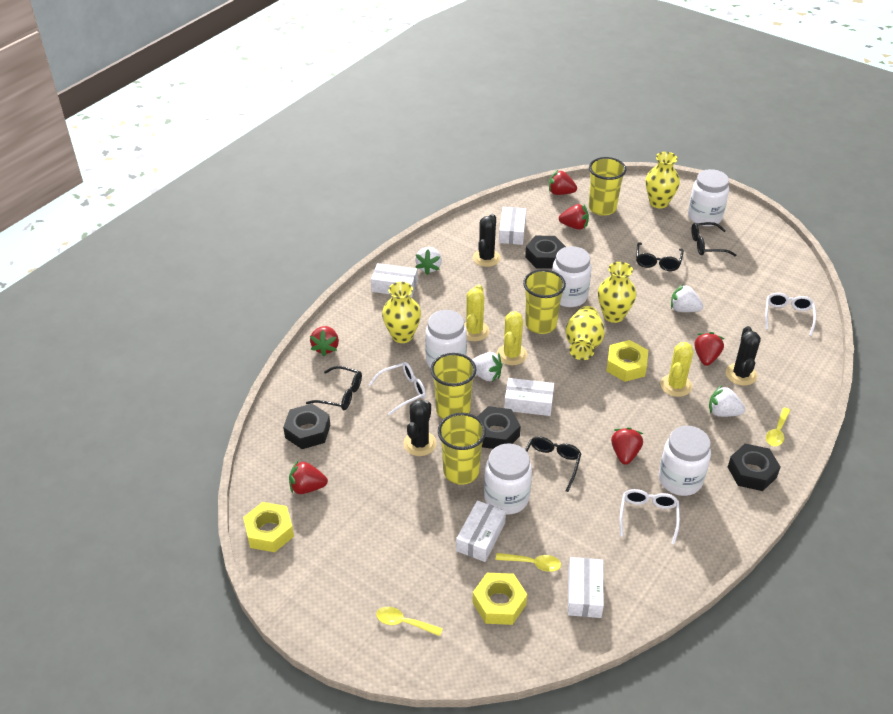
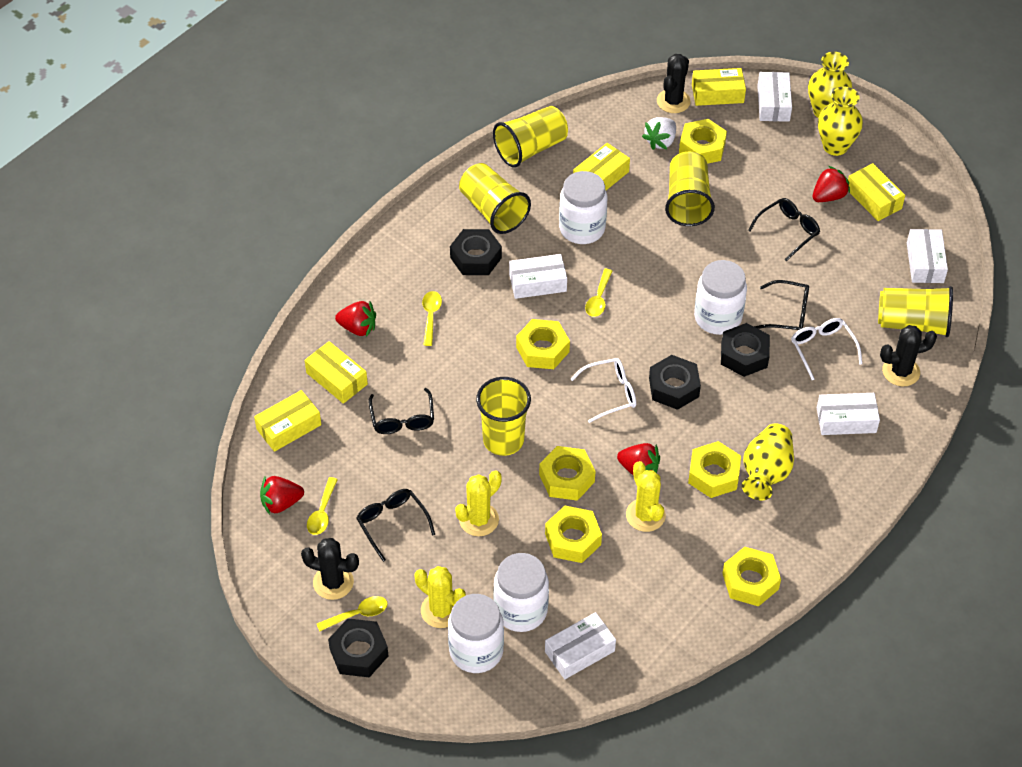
red strawberry: 6 -> 4
white glasses: 3 -> 2
white jar: 5 -> 4
white strawberry: 4 -> 1
yellow box: 0 -> 5
yellow cup: 4 -> 5
yellow nut: 3 -> 6
yellow spoon: 3 -> 4
yellow vase: 4 -> 3

